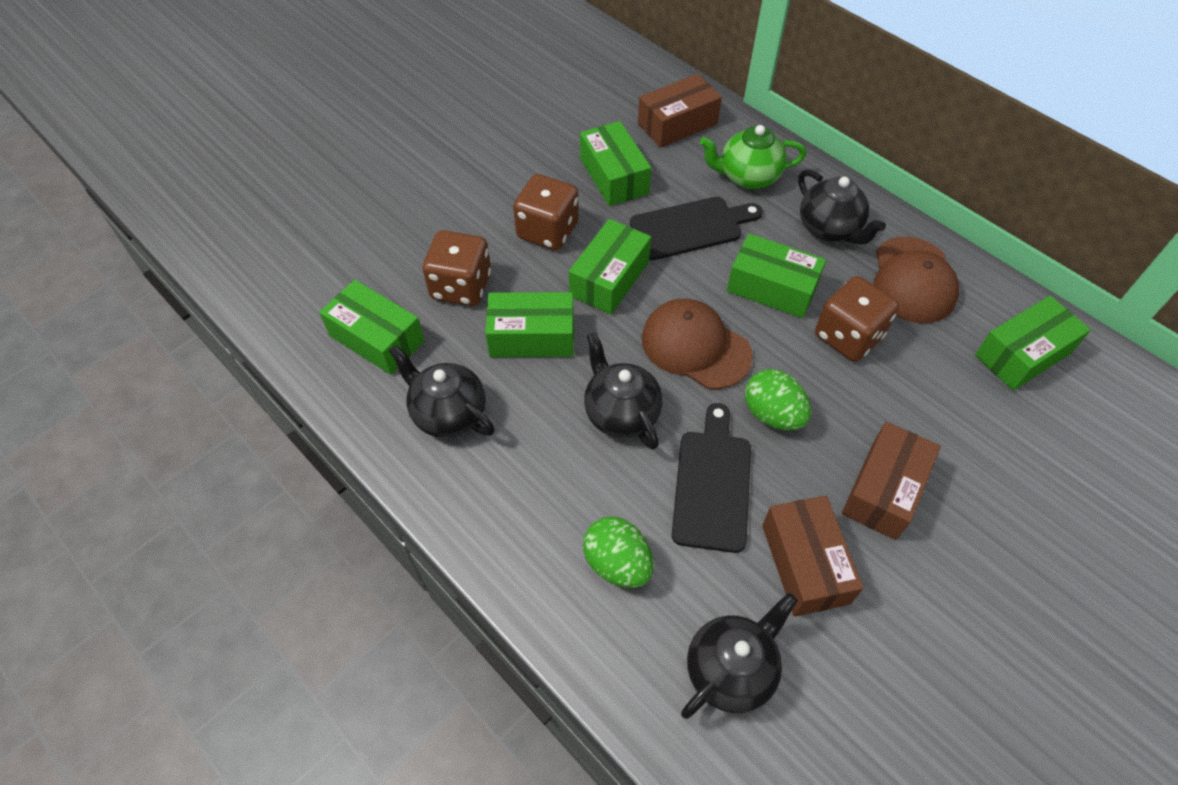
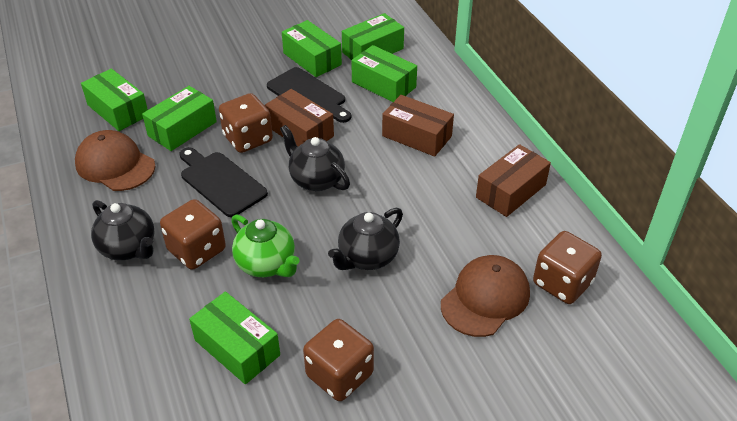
black teapot: 4 -> 3
brown dice: 3 -> 4
green egg: 2 -> 0

